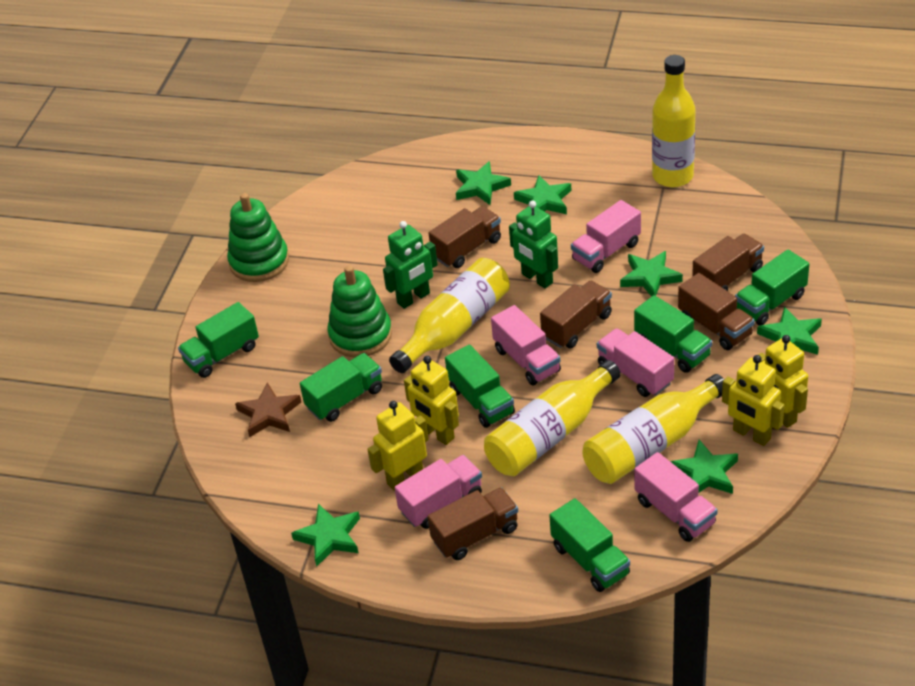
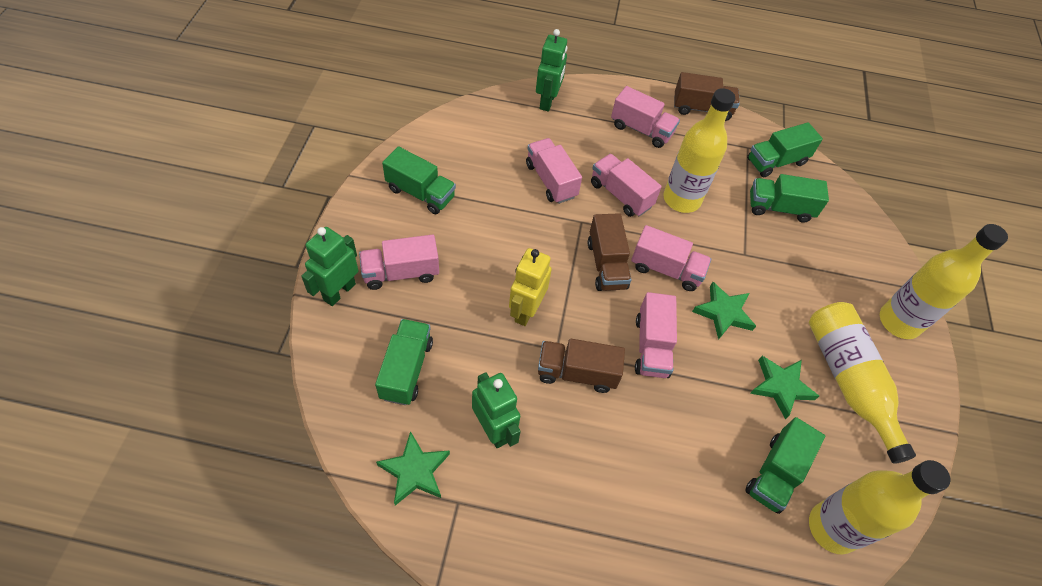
brown star: 1 -> 0
brown truck: 5 -> 3
green robot: 2 -> 3
green stacking toy: 2 -> 0
green star: 6 -> 3
green truck: 6 -> 5
pink truck: 5 -> 6
yellow robot: 4 -> 1

